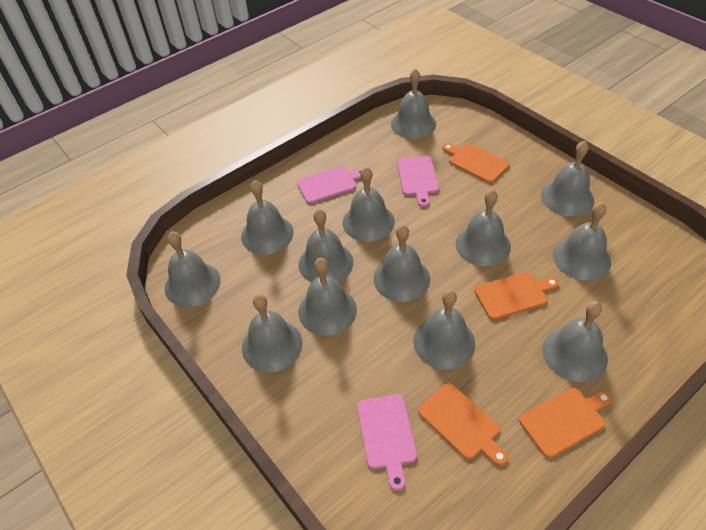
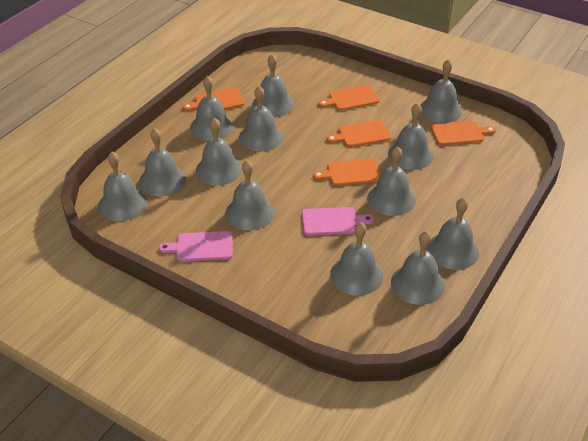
orange cutting board: 4 -> 5
pink cutting board: 3 -> 2

